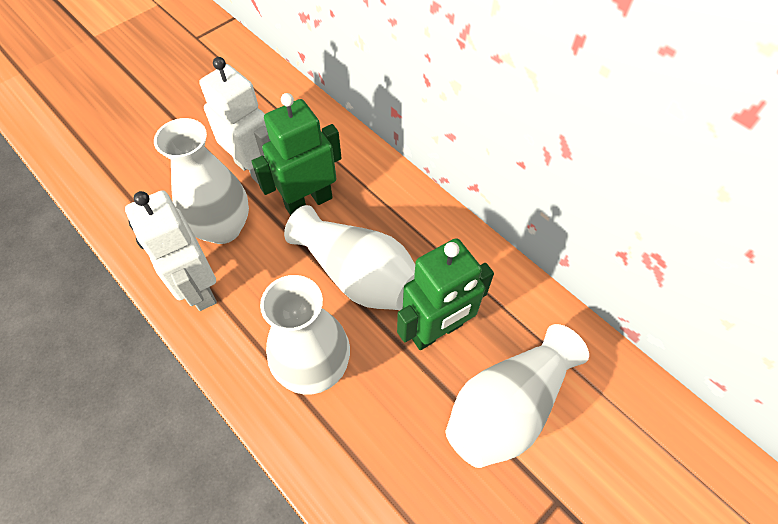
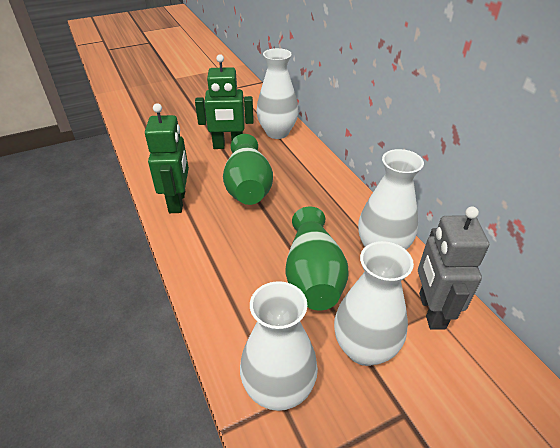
green vase: 0 -> 2
grey robot: 0 -> 1
white robot: 2 -> 0

